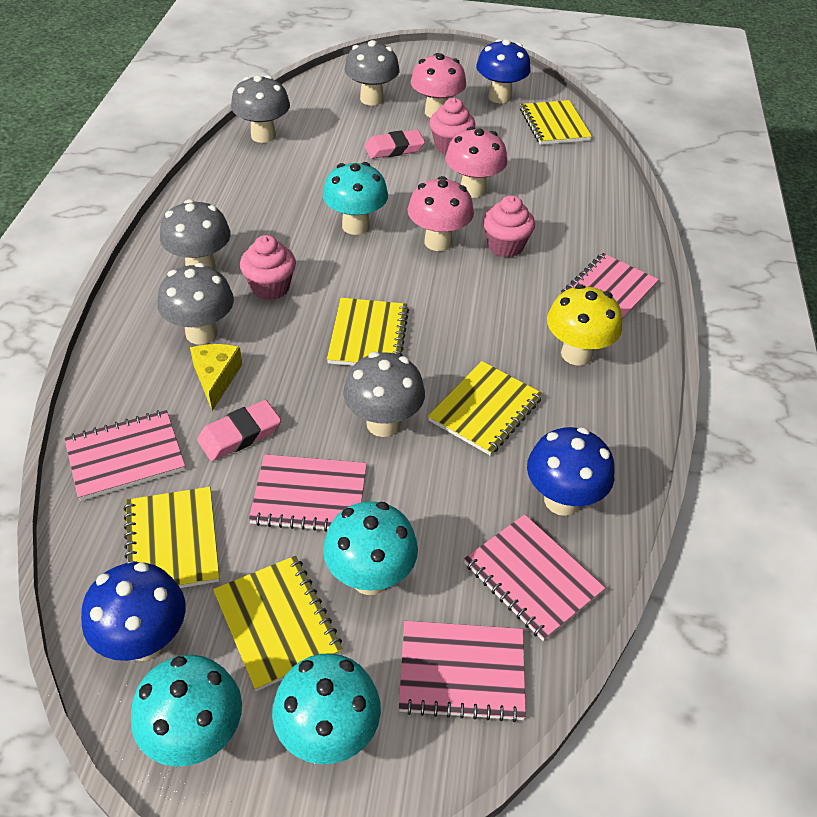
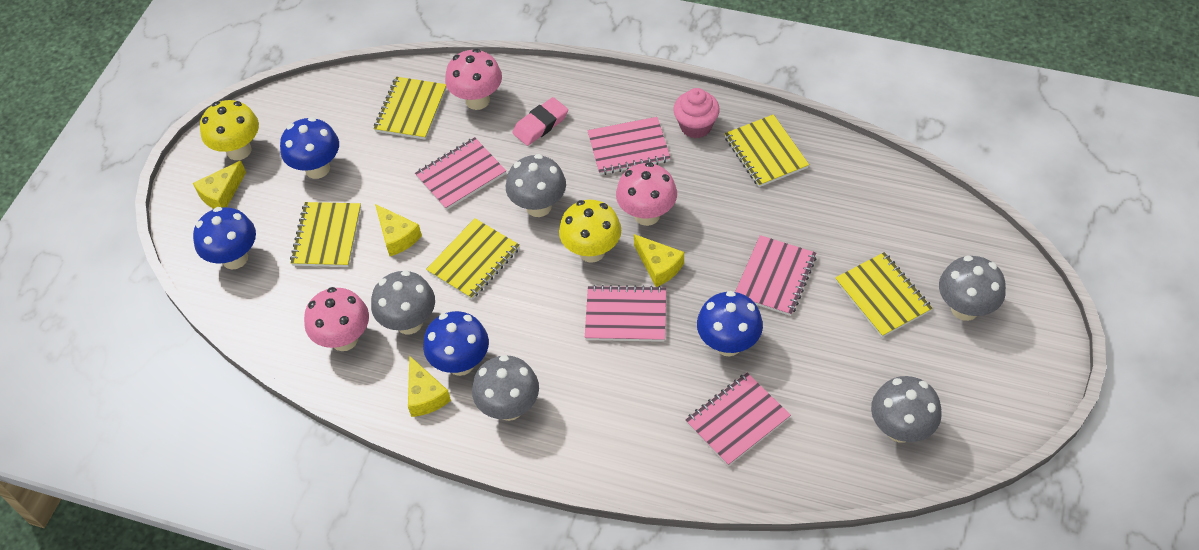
blue mushroom: 3 -> 4
pink cupcake: 3 -> 1
pink eraser: 2 -> 1
turquoise mushroom: 4 -> 0
yellow cheese: 1 -> 4
yellow mushroom: 1 -> 2

